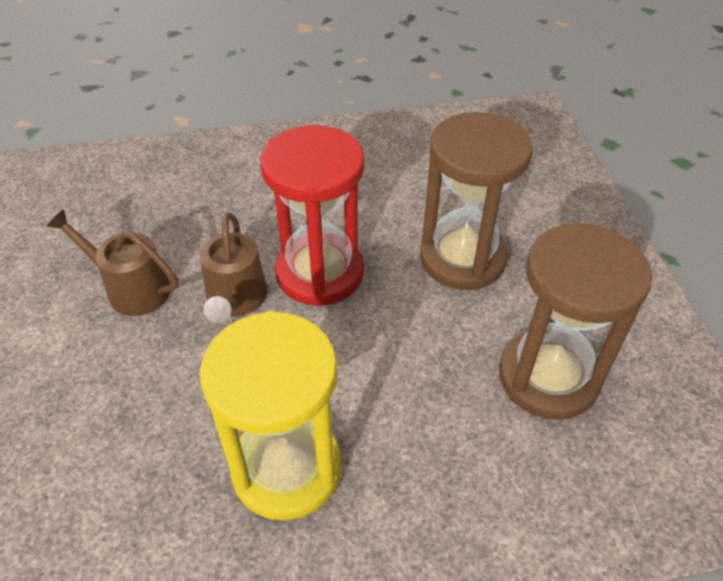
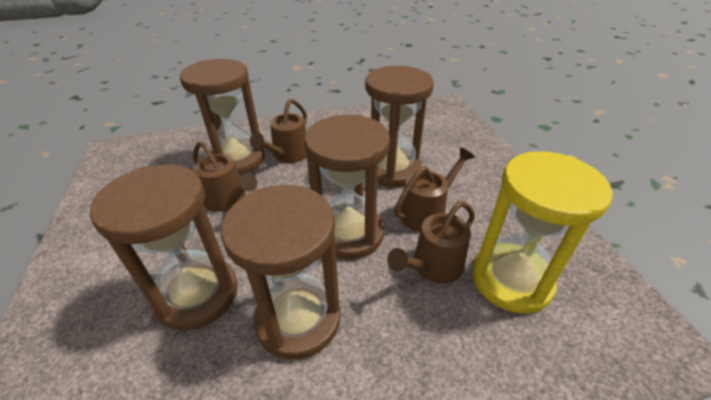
brown hourglass: 2 -> 5
brown watering can: 2 -> 4
red hourglass: 1 -> 0

